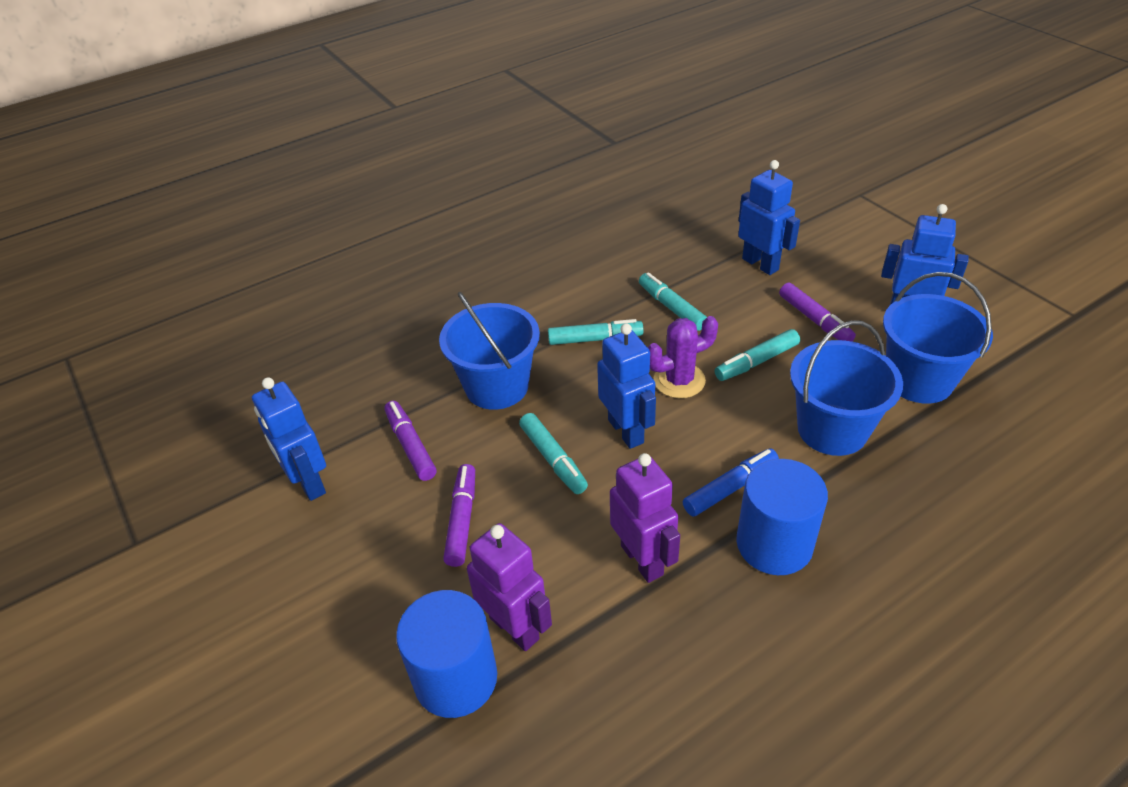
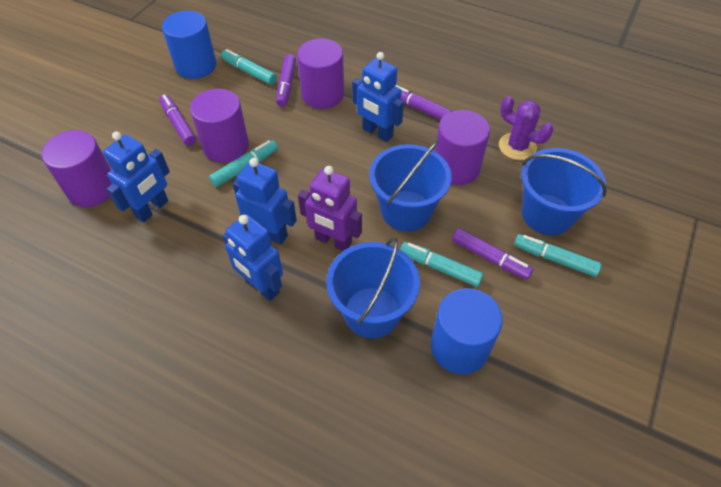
blue marker: 1 -> 0
purple cylinder: 0 -> 4
purple marker: 3 -> 4
purple robot: 2 -> 1

